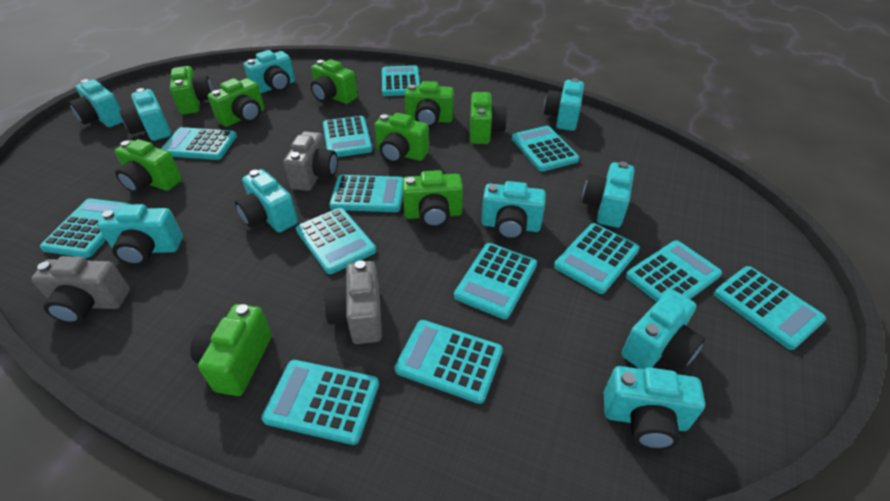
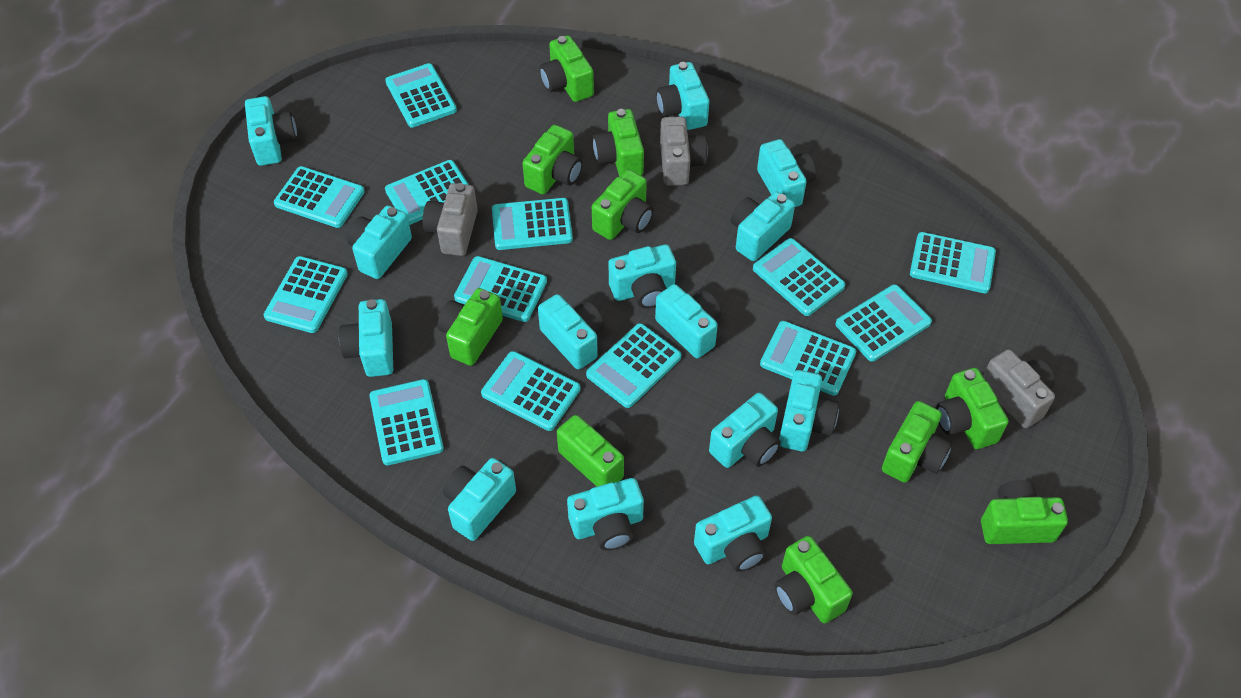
green camera: 9 -> 10
turquoise camera: 10 -> 14

